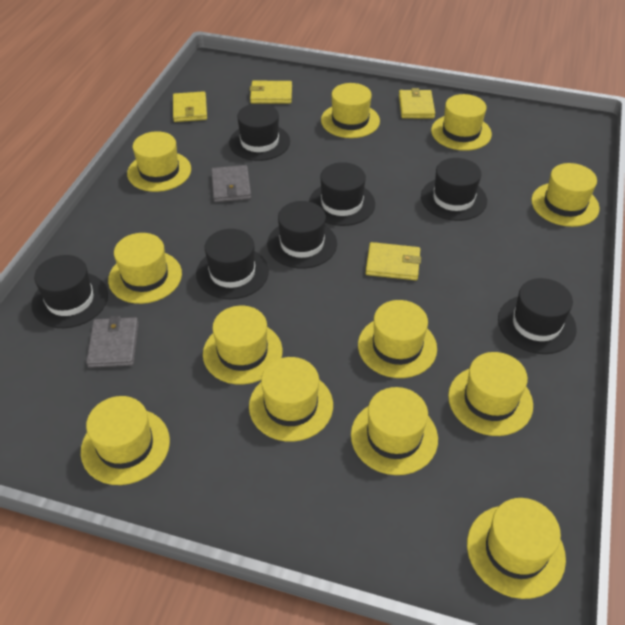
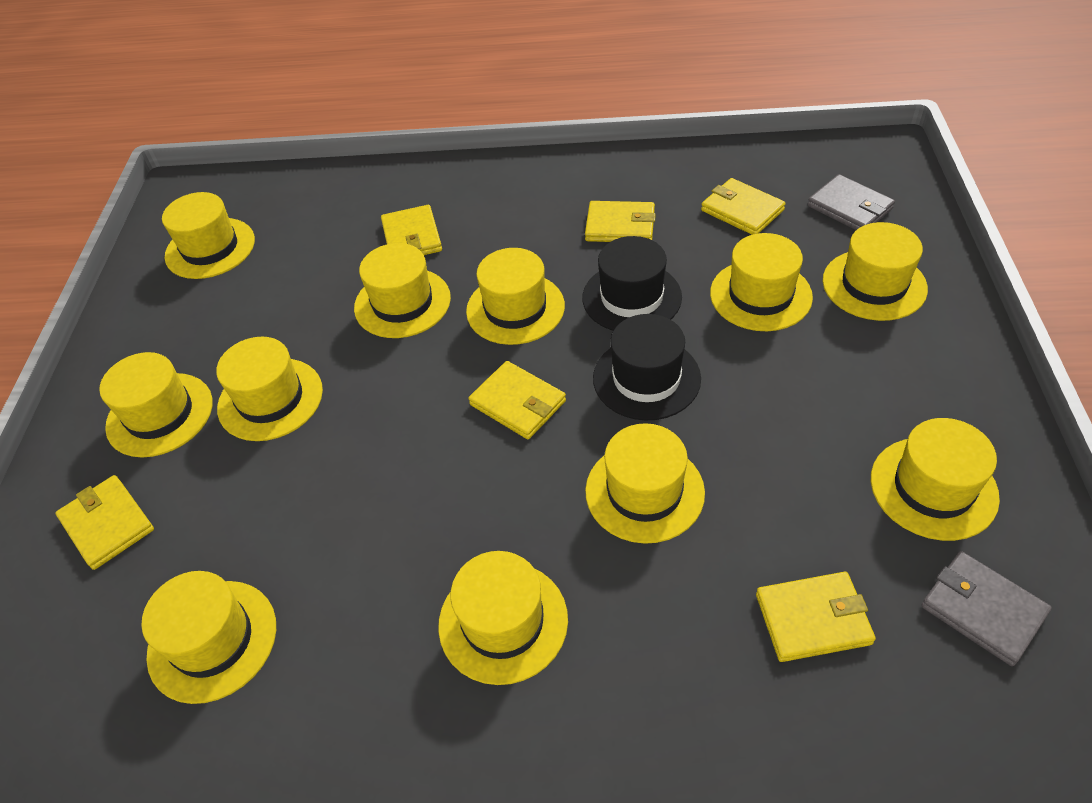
black hat: 7 -> 2
yellow hat: 12 -> 11
yellow wallet: 4 -> 6

